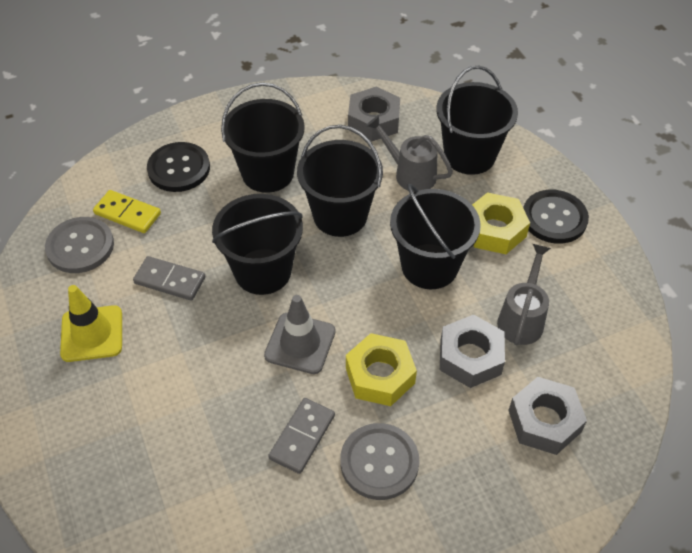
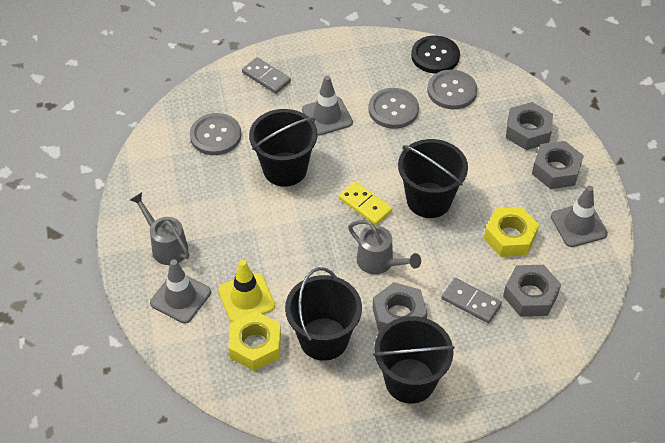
black bucket: 5 -> 4
black button: 2 -> 1
grey button: 2 -> 3
grey nut: 3 -> 4
grey traffic cone: 1 -> 3

